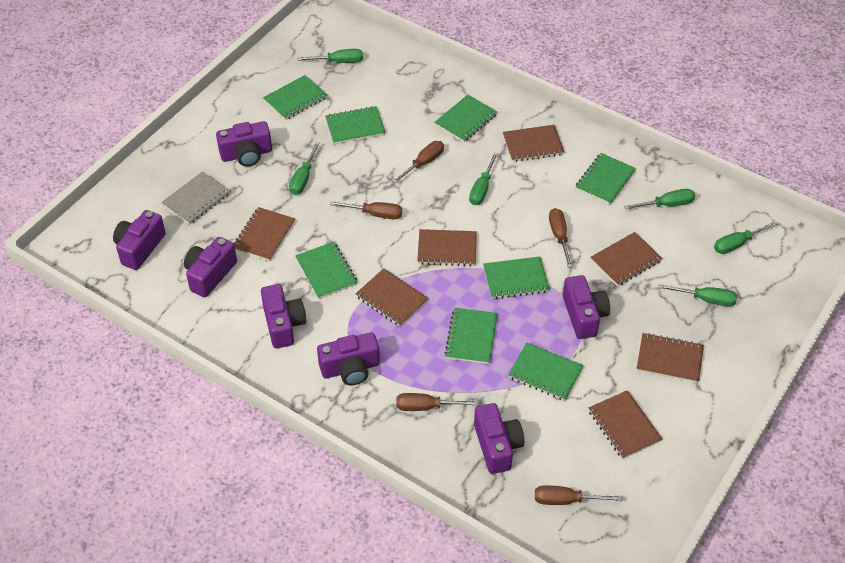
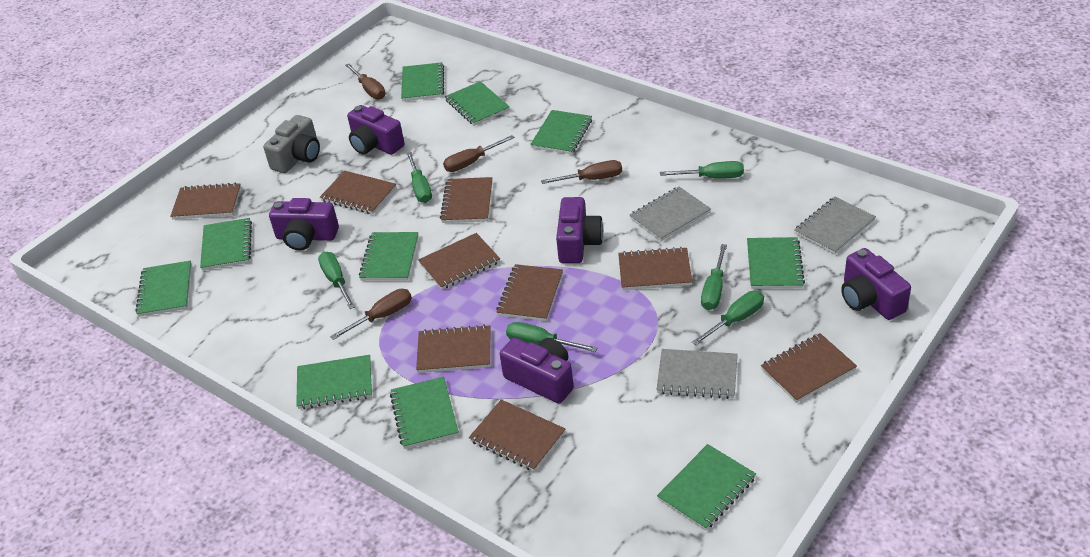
brown notebook: 7 -> 9
brown screwdriver: 5 -> 4
green notebook: 8 -> 10
grey camera: 0 -> 1
grey notebook: 1 -> 3
purple camera: 7 -> 5

